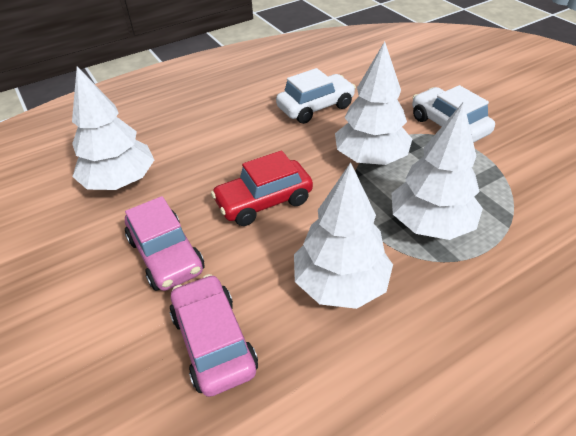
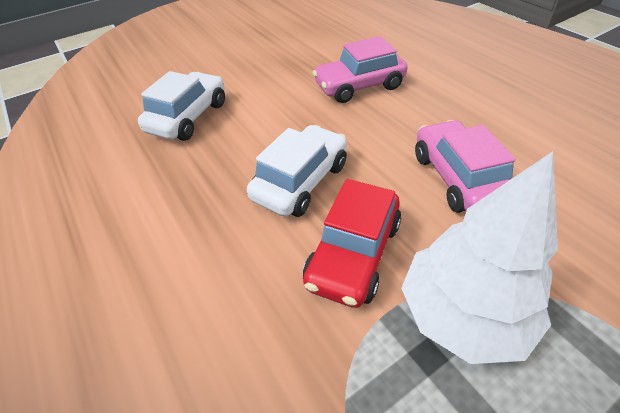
white tree: 4 -> 1

